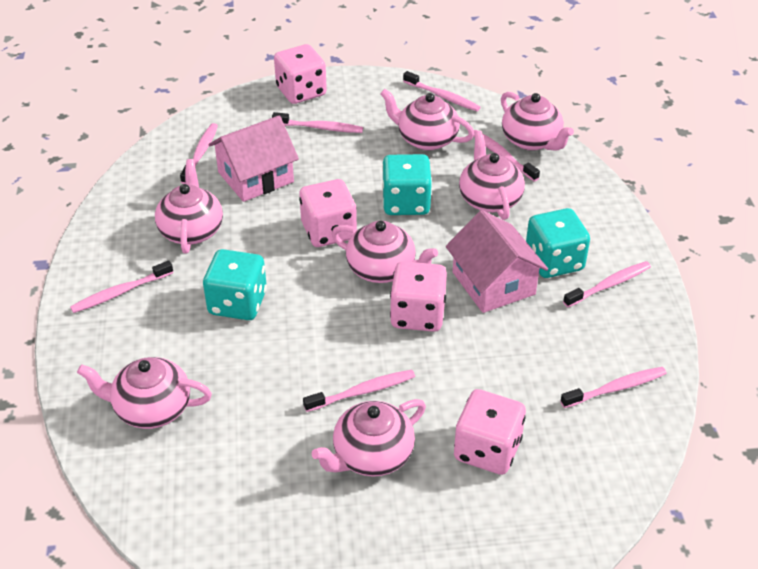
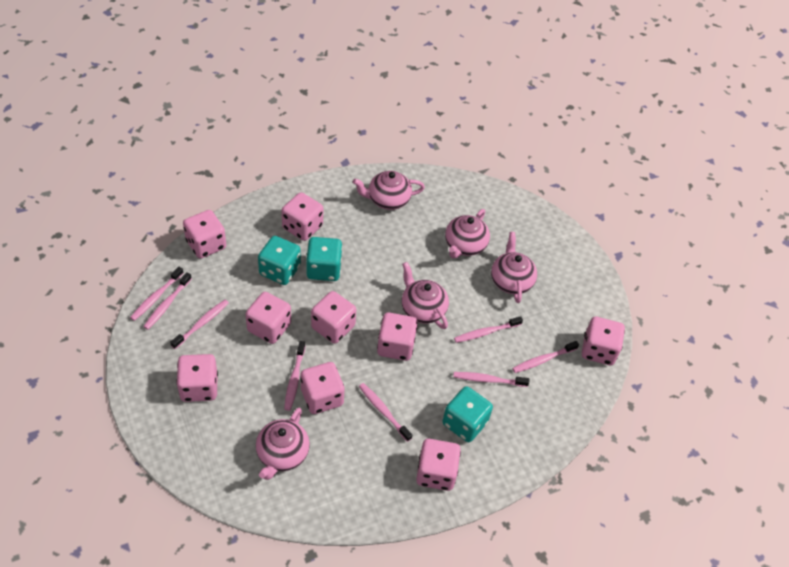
pink dice: 4 -> 9
pink house: 2 -> 0
pink teapot: 7 -> 5

